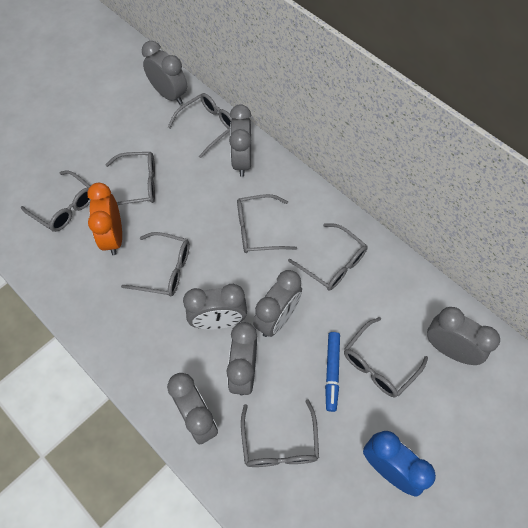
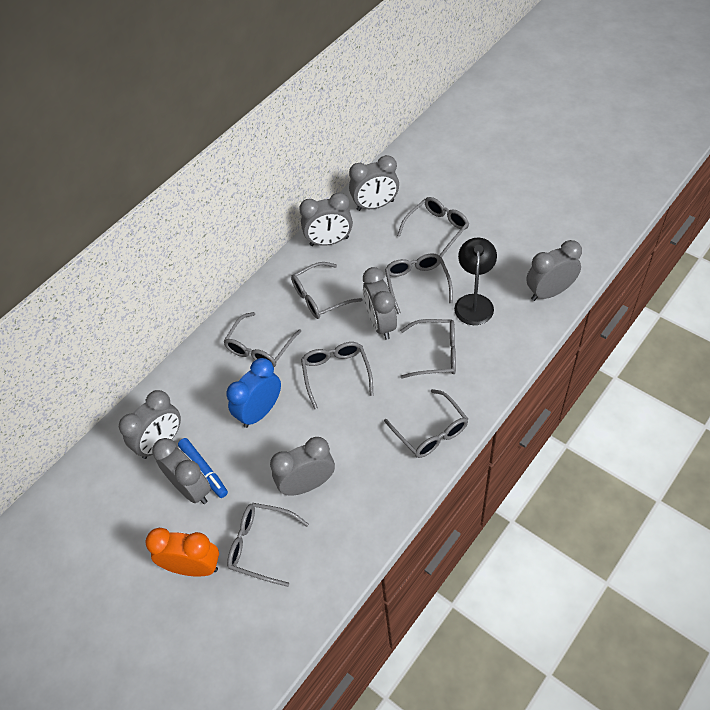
black lamp: 0 -> 1

